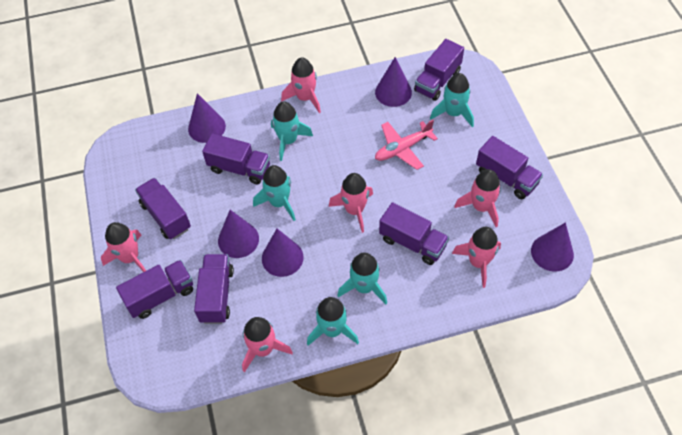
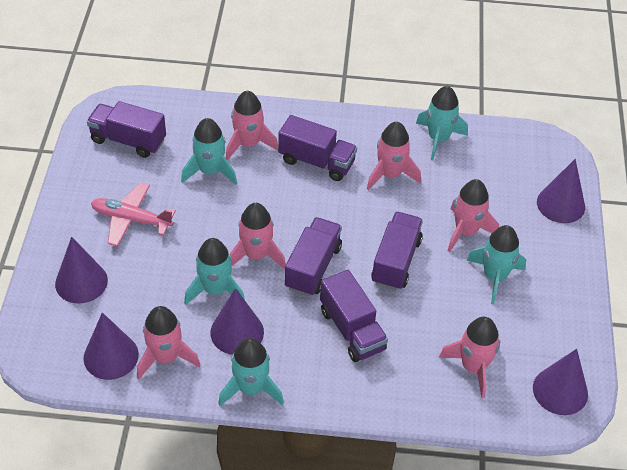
purple truck: 7 -> 5

